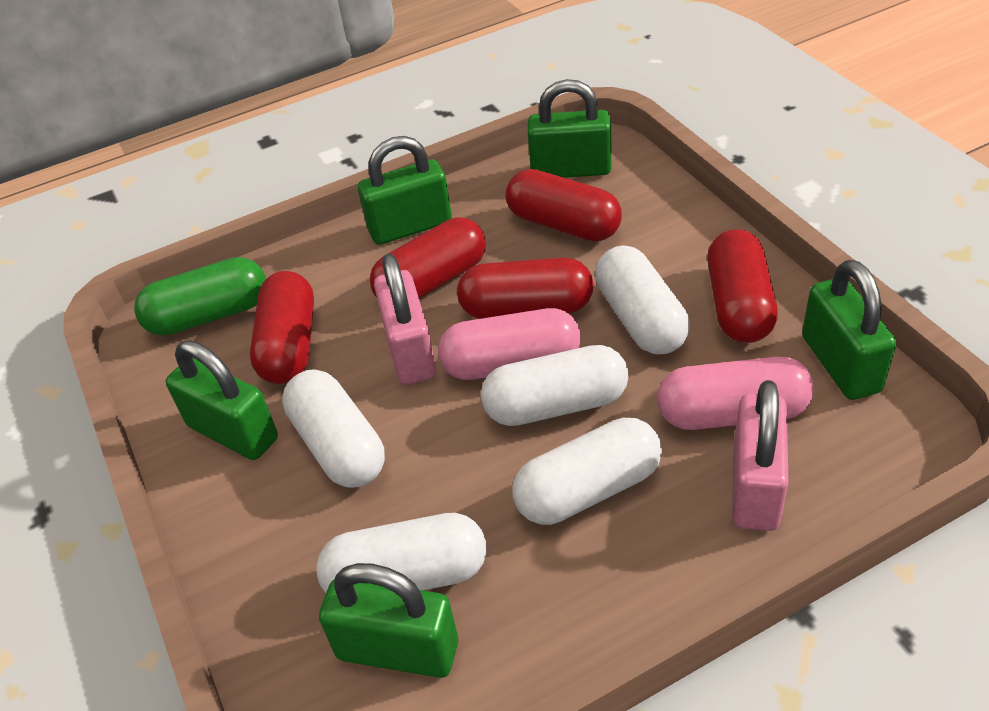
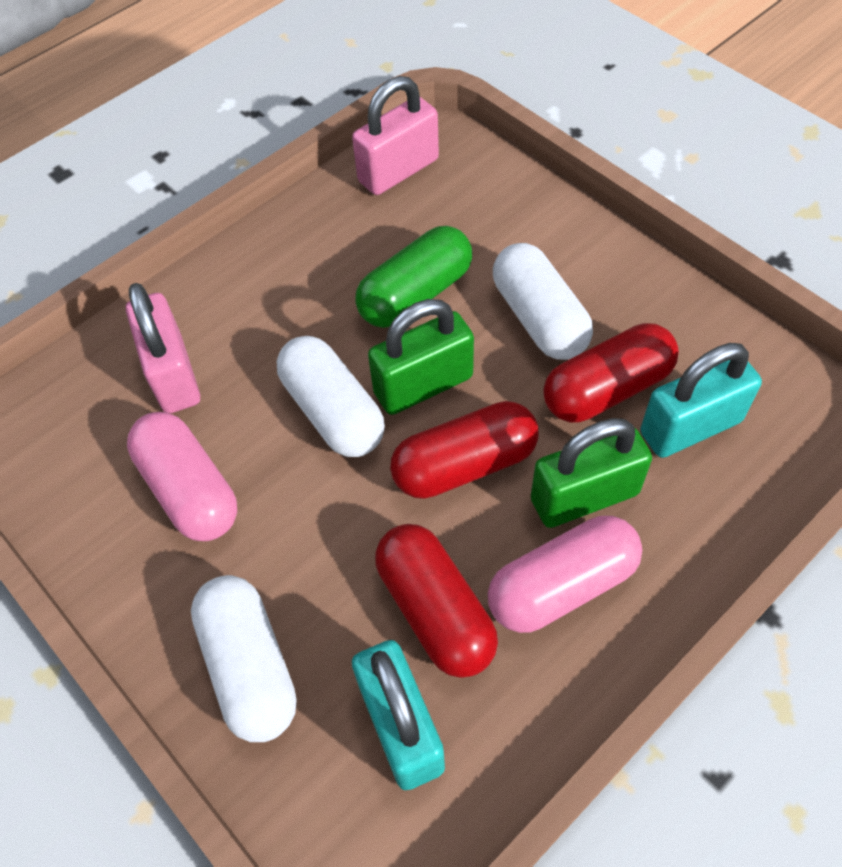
green padlock: 5 -> 2
red capsule: 5 -> 3
turquoise padlock: 0 -> 2
white capsule: 5 -> 3

